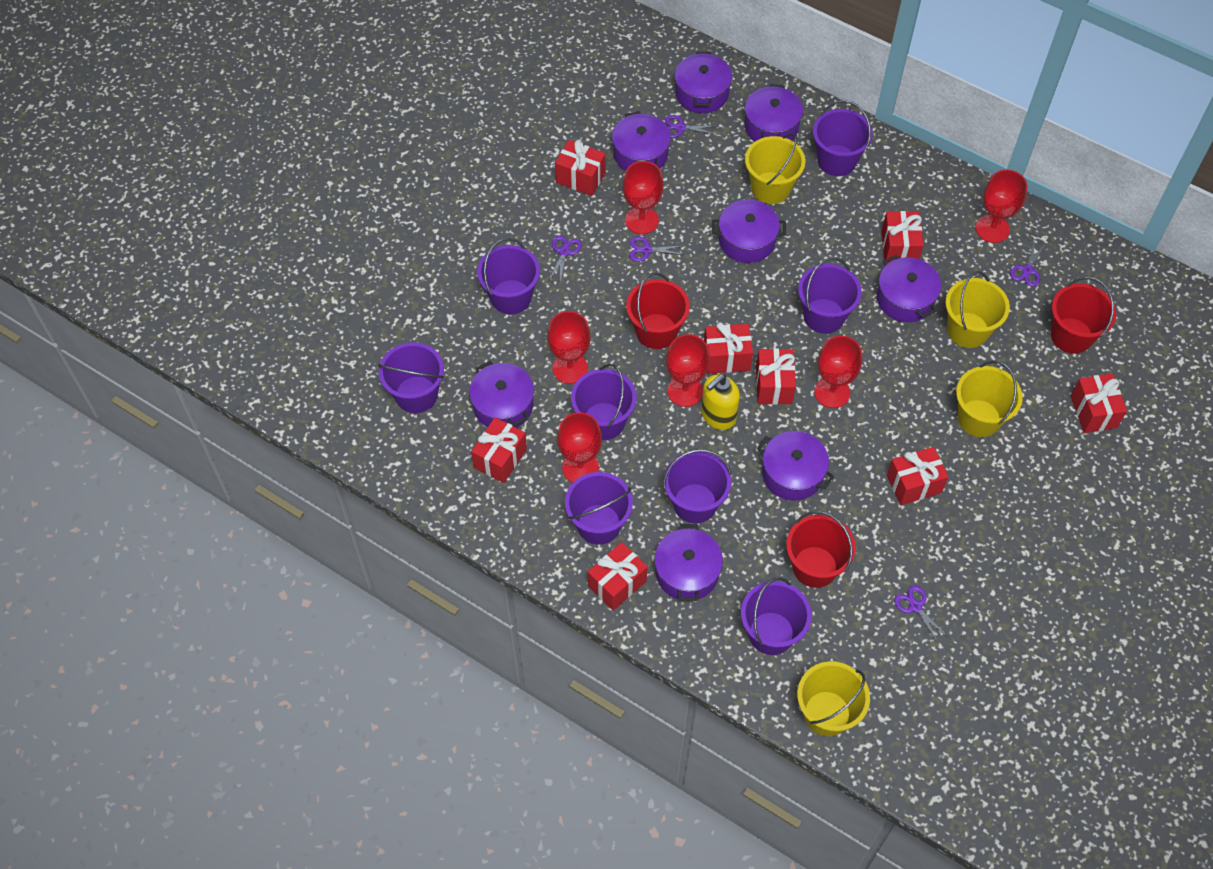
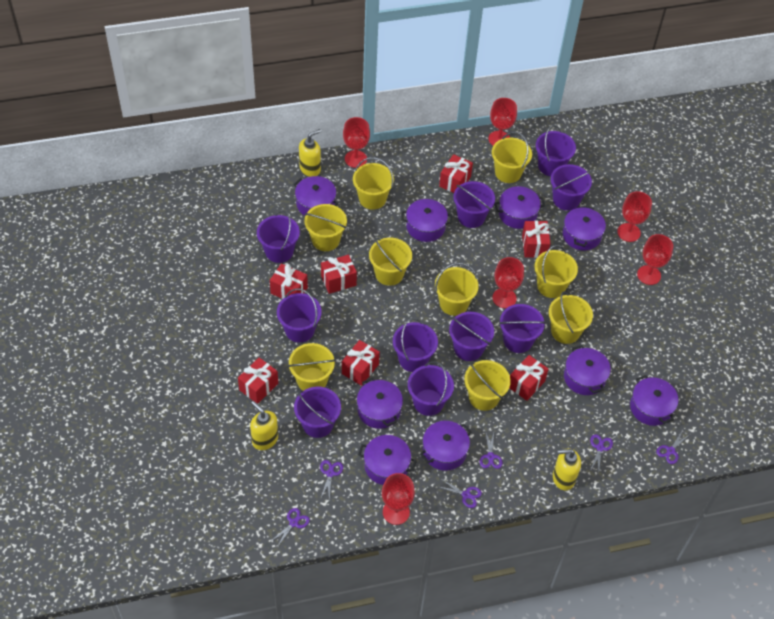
purple bucket: 8 -> 10
purple pot: 8 -> 9
purple scissors: 5 -> 6
red bucket: 3 -> 0
red gift: 8 -> 7
yellow bucket: 4 -> 9
yellow soap dispenser: 1 -> 3

